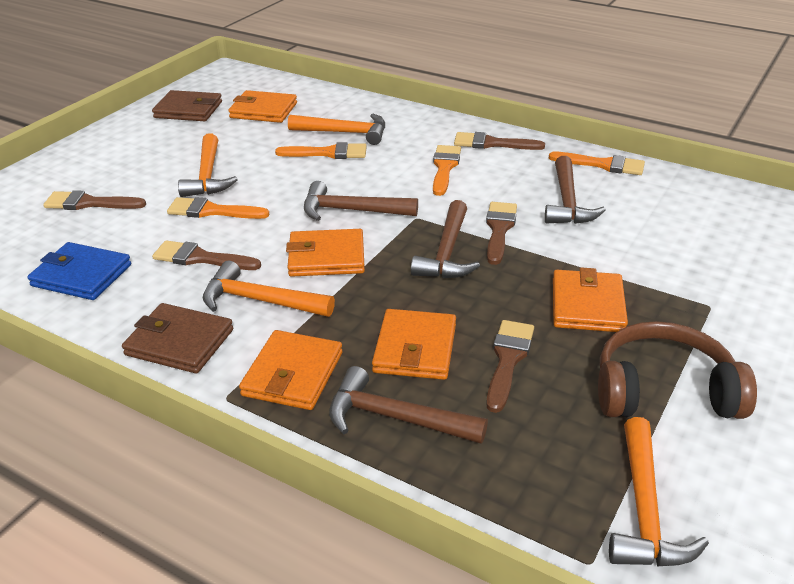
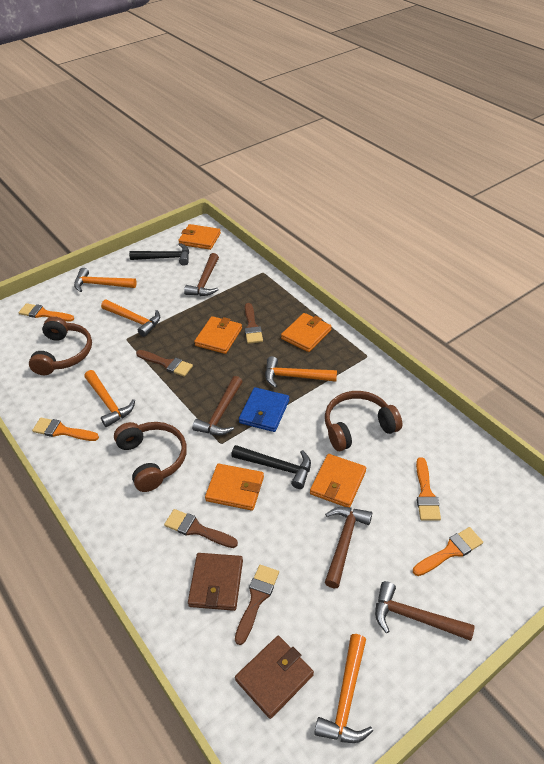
black hammer: 0 -> 2
brown brush: 5 -> 4
brown headphones: 1 -> 3
orange hammer: 4 -> 5

